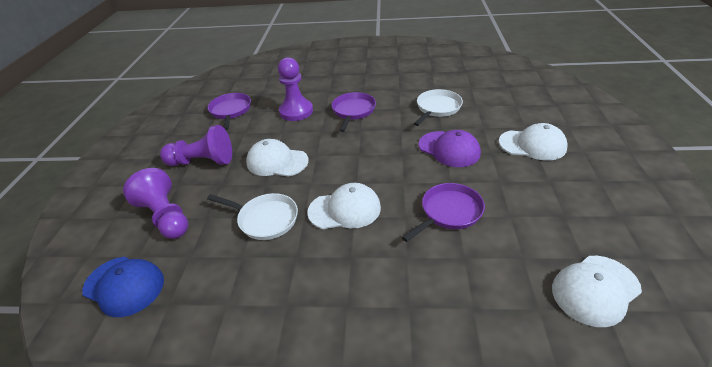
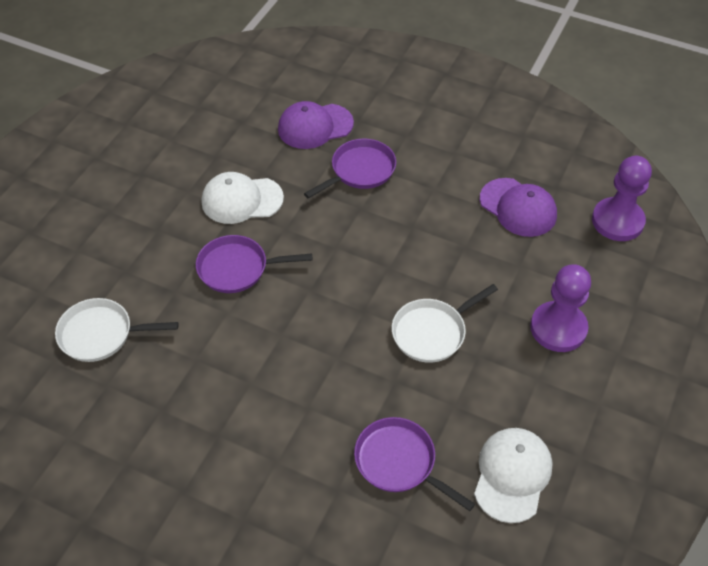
blue cap: 1 -> 0
purple cap: 1 -> 2
purple pawn: 3 -> 2
white cap: 4 -> 2

